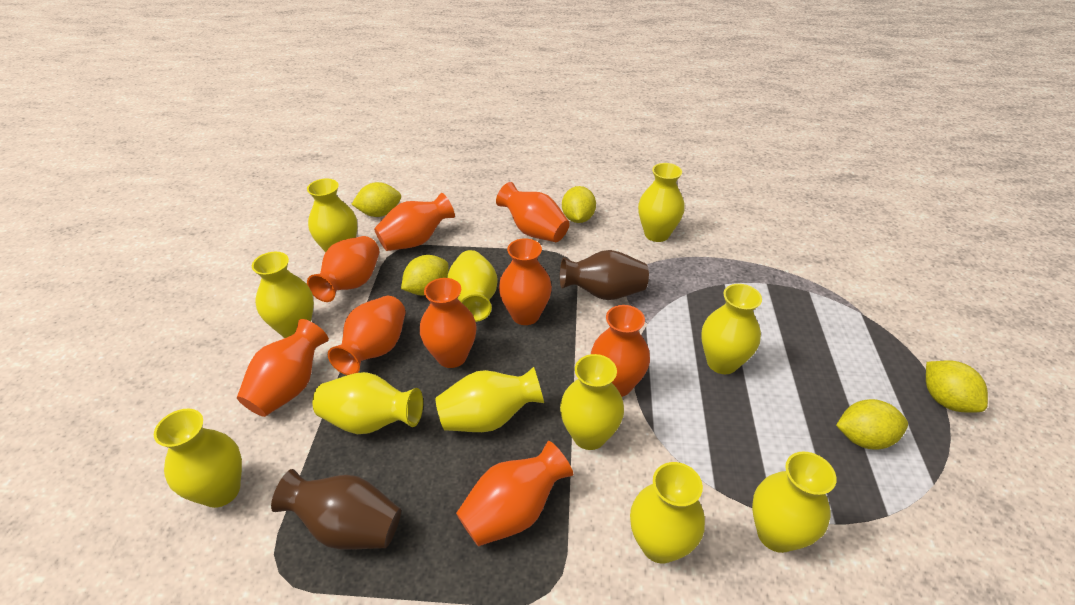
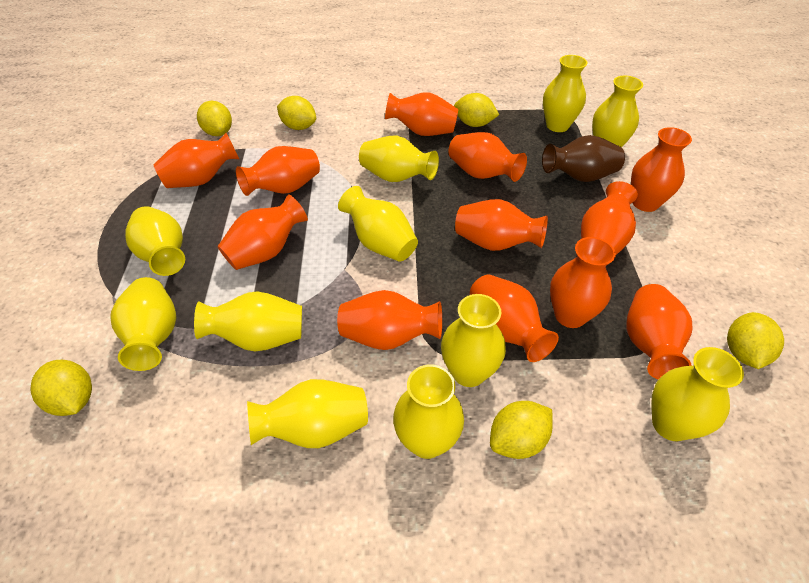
brown vase: 2 -> 1
orange vase: 9 -> 12
yellow lemon: 5 -> 6

